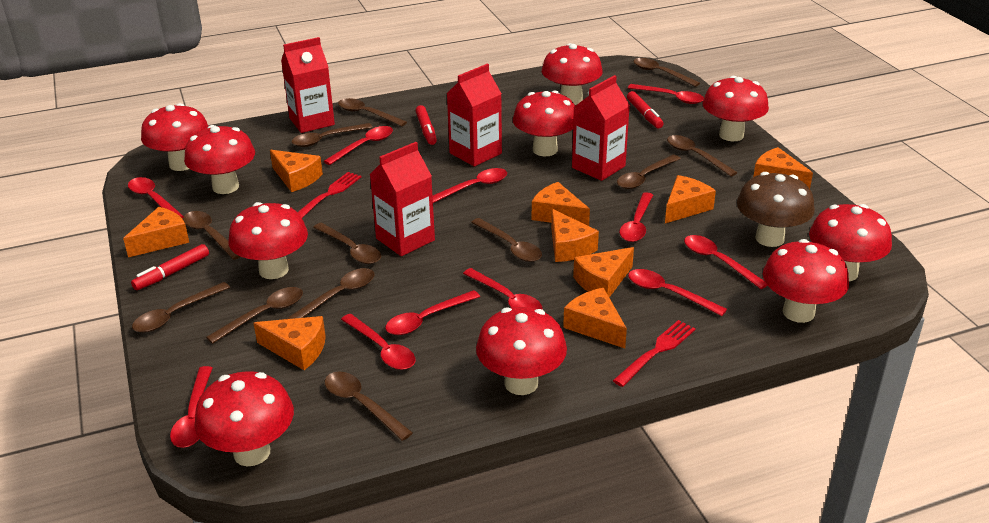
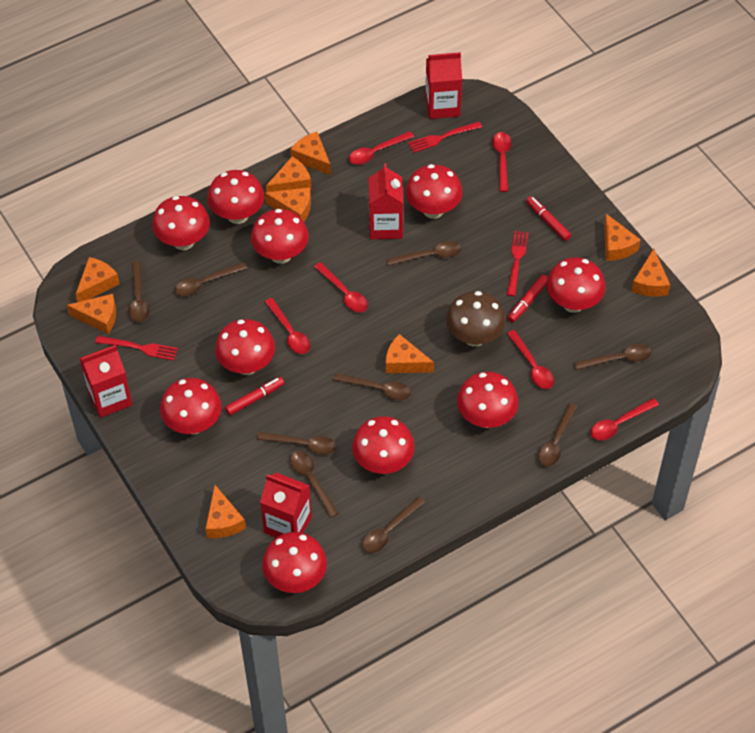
brown spoon: 12 -> 9
red fork: 2 -> 3
red spoon: 11 -> 6

